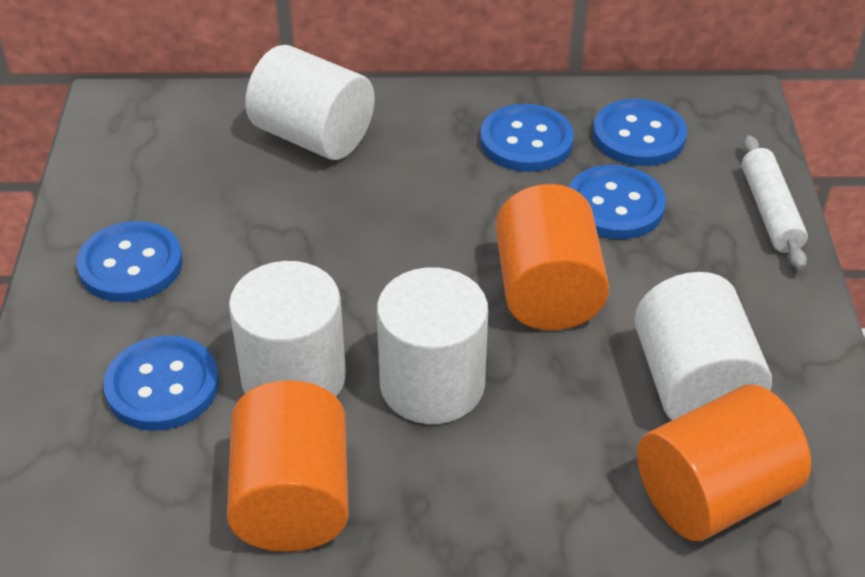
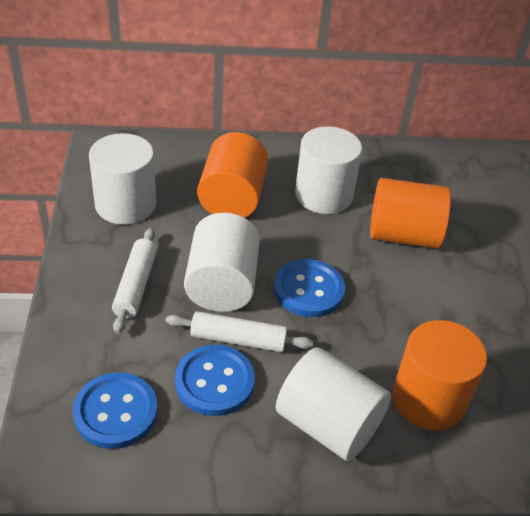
blue button: 5 -> 3
white rolling pin: 1 -> 2

